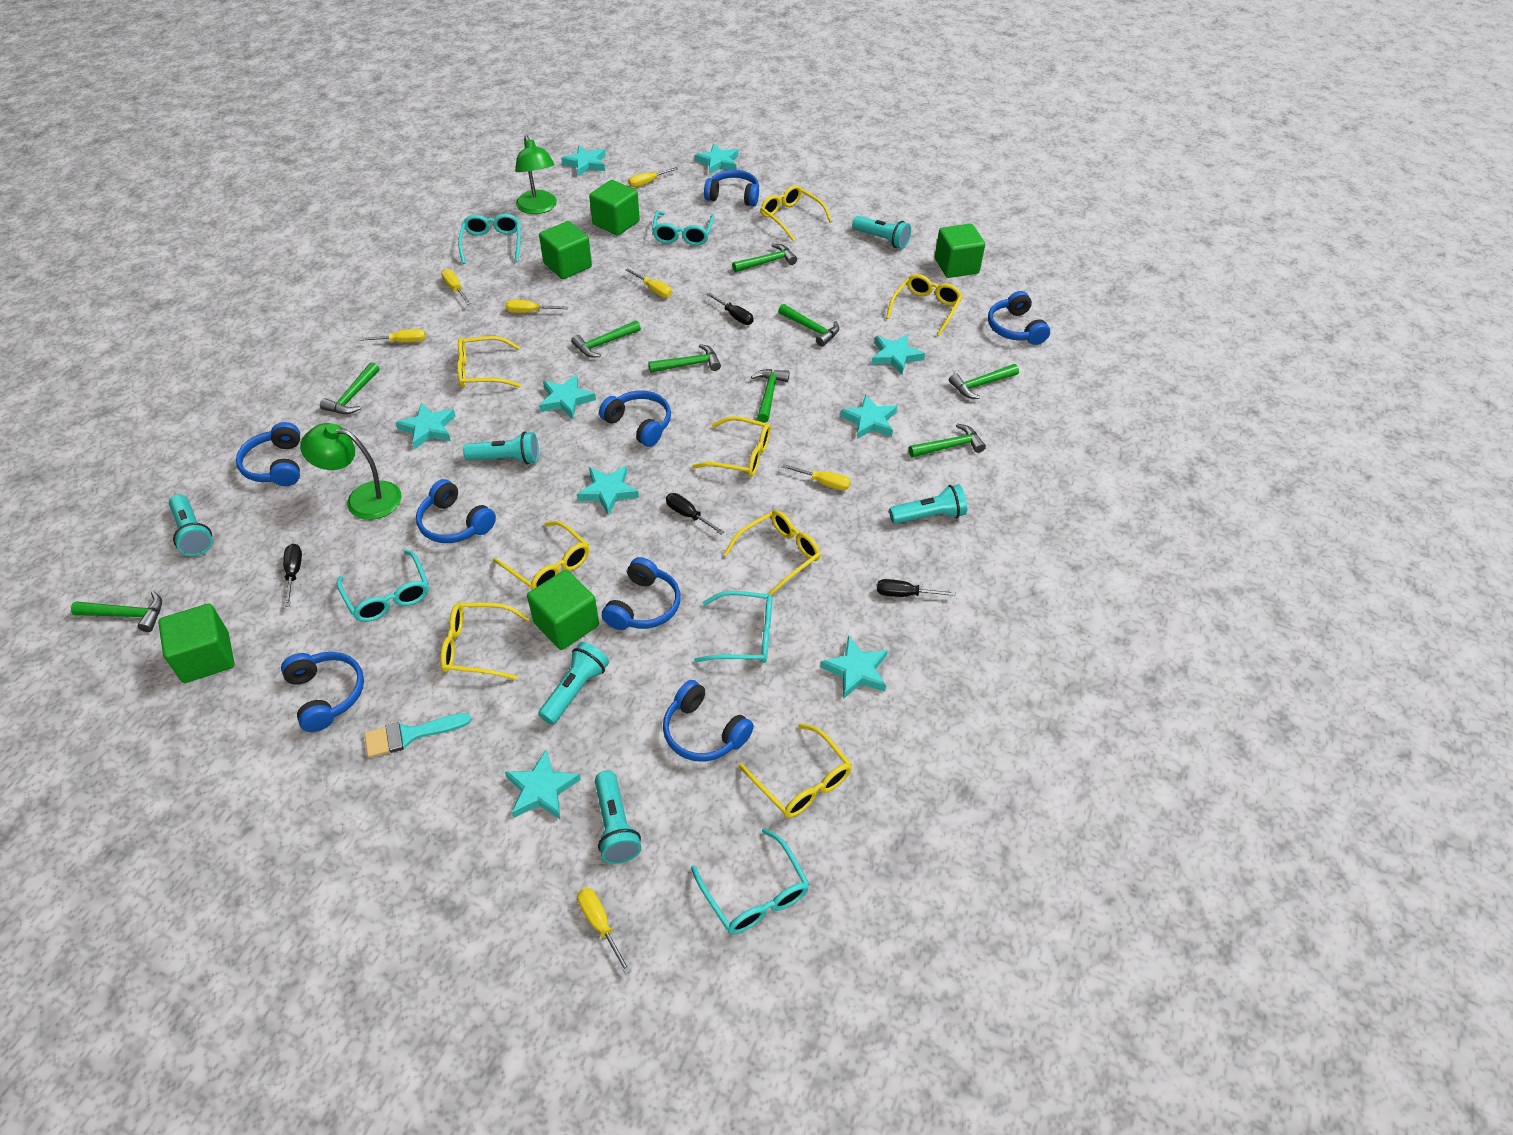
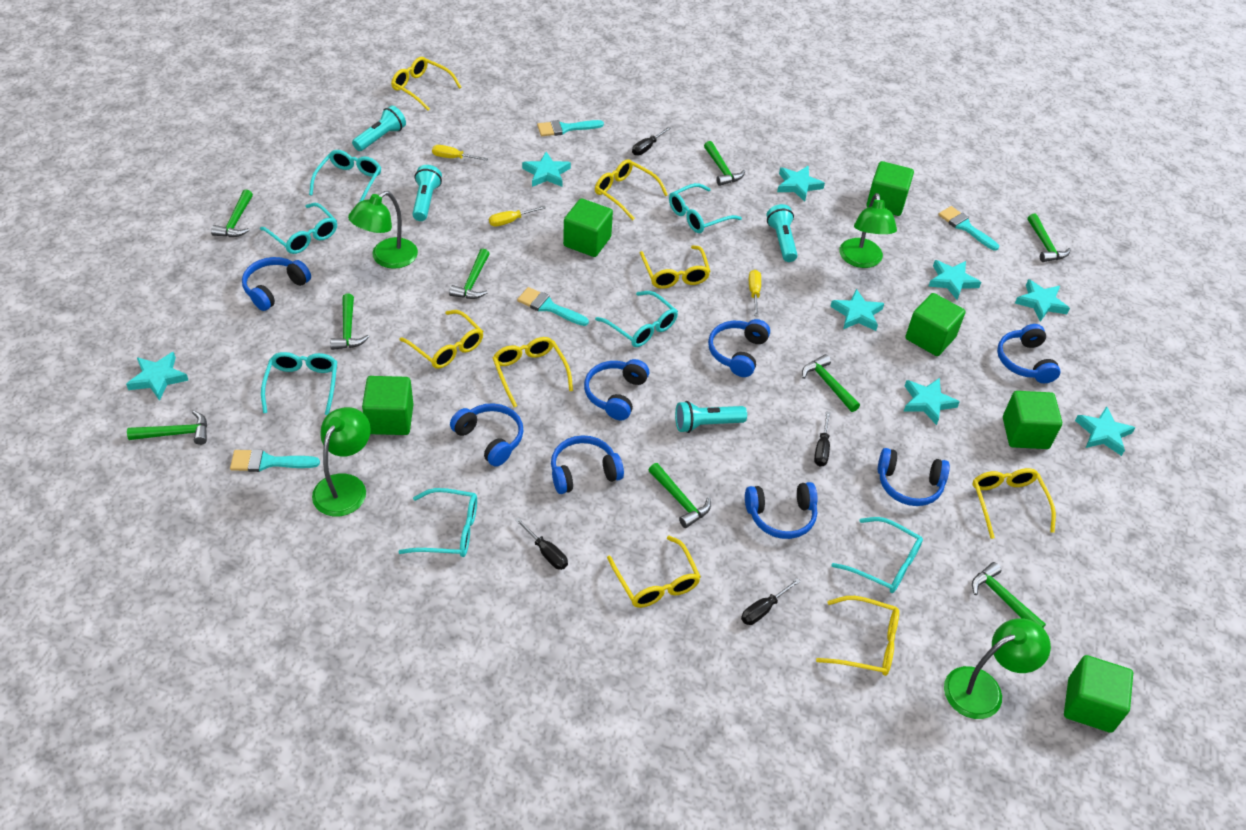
green cube: 5 -> 6
green lamp: 2 -> 4
turquoise brush: 1 -> 4
turquoise flashlight: 6 -> 4
turquoise glasses: 5 -> 7
turquoise star: 9 -> 8
yellow screwdriver: 7 -> 3

